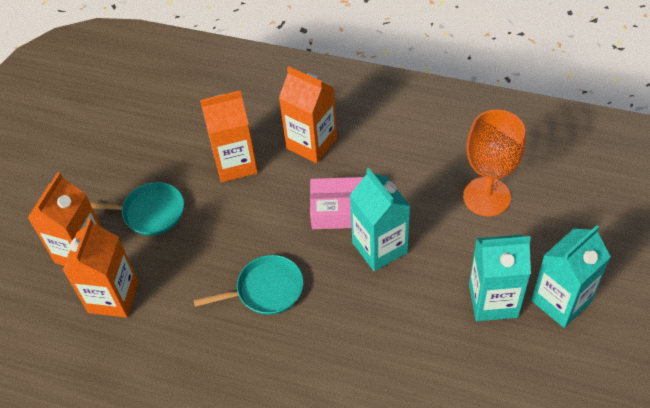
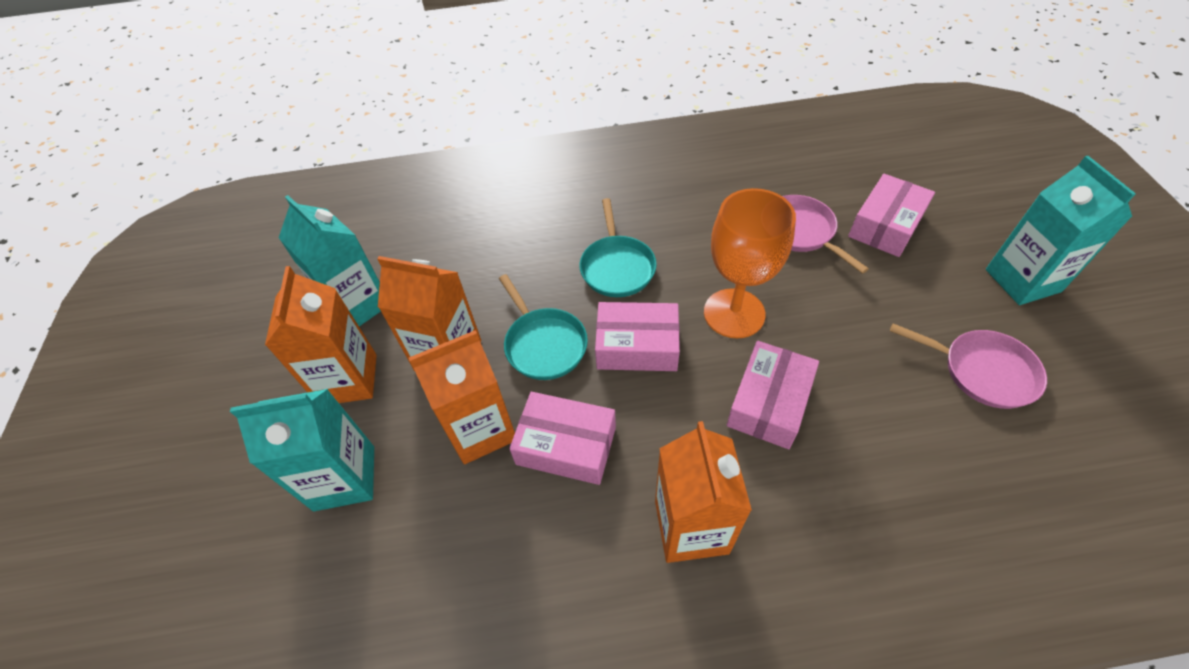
pink box: 1 -> 4
pink pan: 0 -> 2

